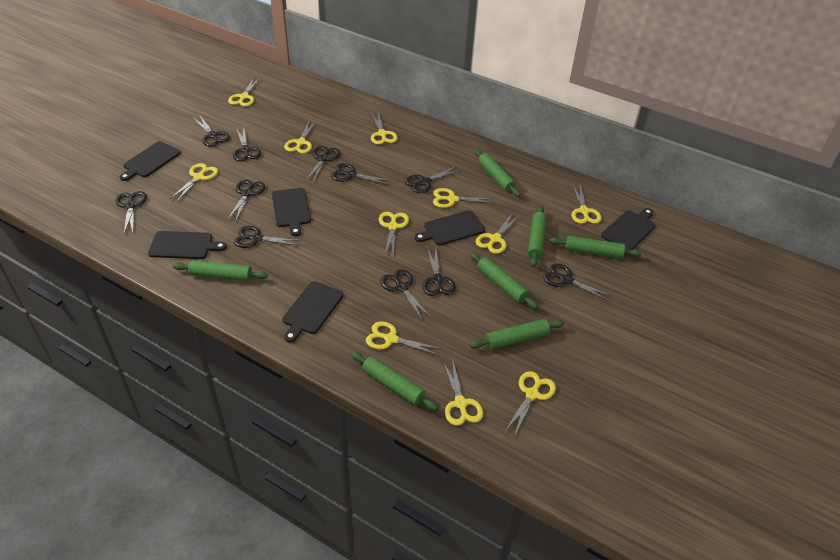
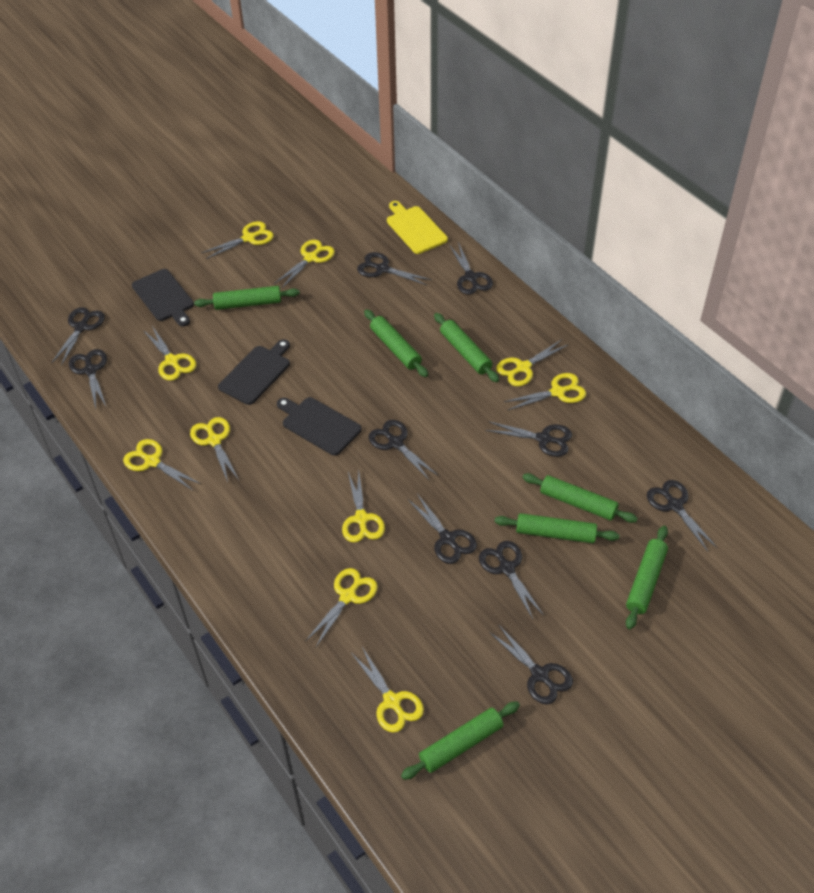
black cutting board: 6 -> 3
black scissors: 11 -> 10
yellow cutting board: 0 -> 1
yellow scissors: 11 -> 10

